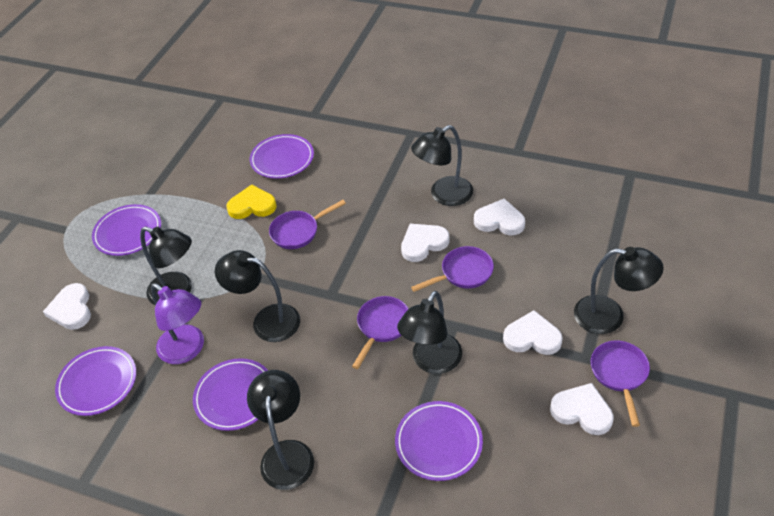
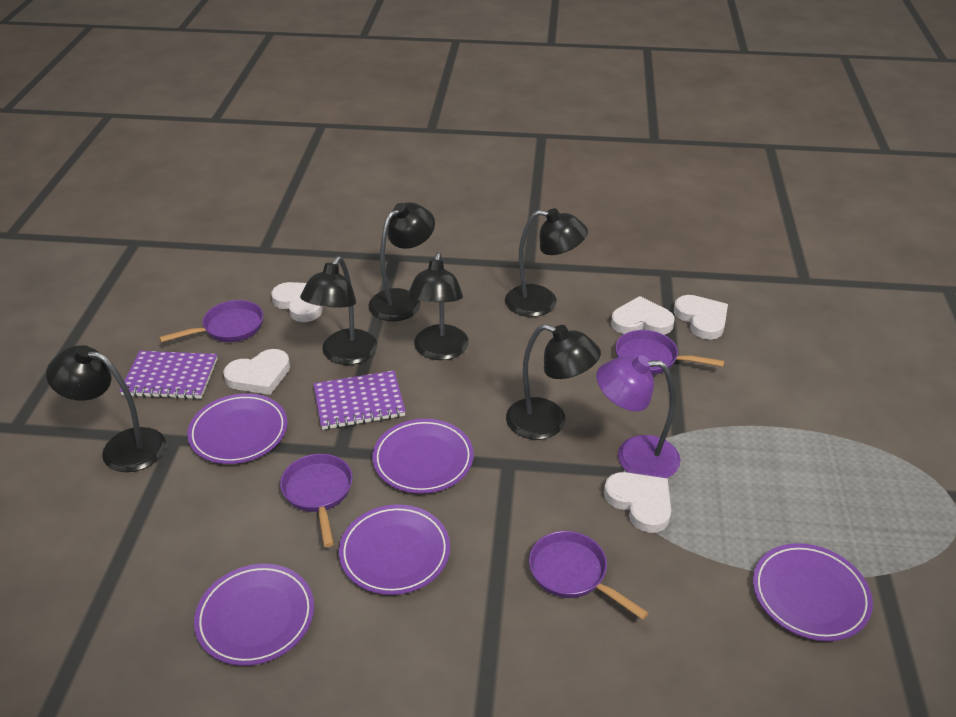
purple notebook: 0 -> 2
yellow heart: 1 -> 0

